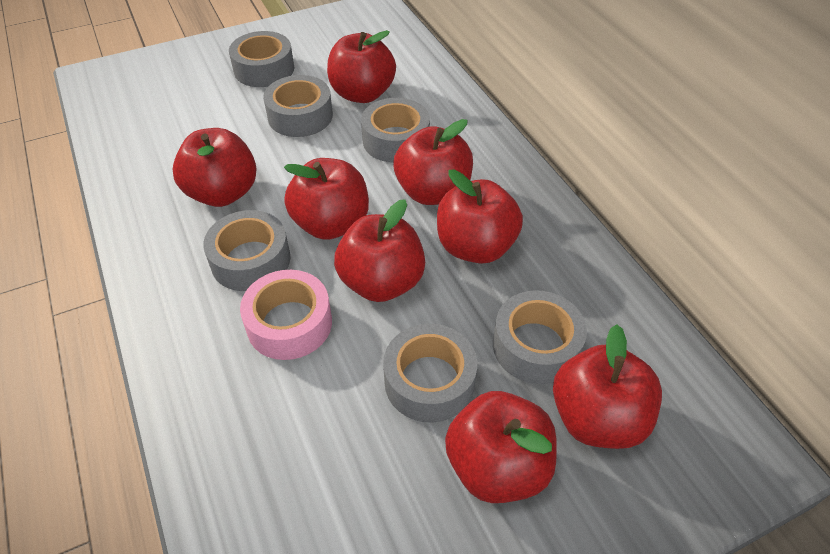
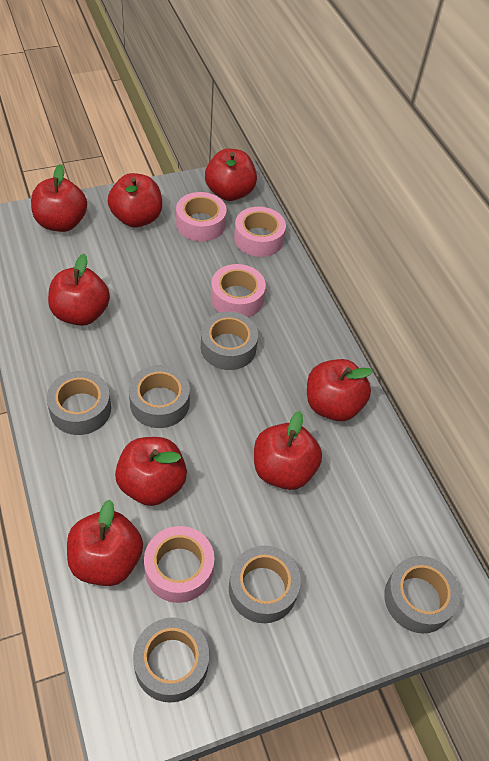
pink tape: 1 -> 4

